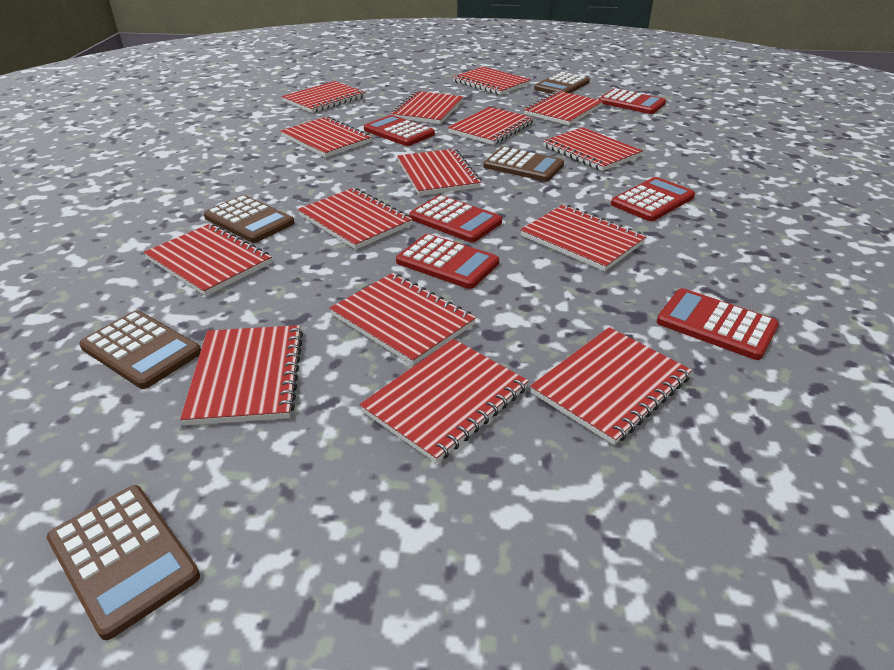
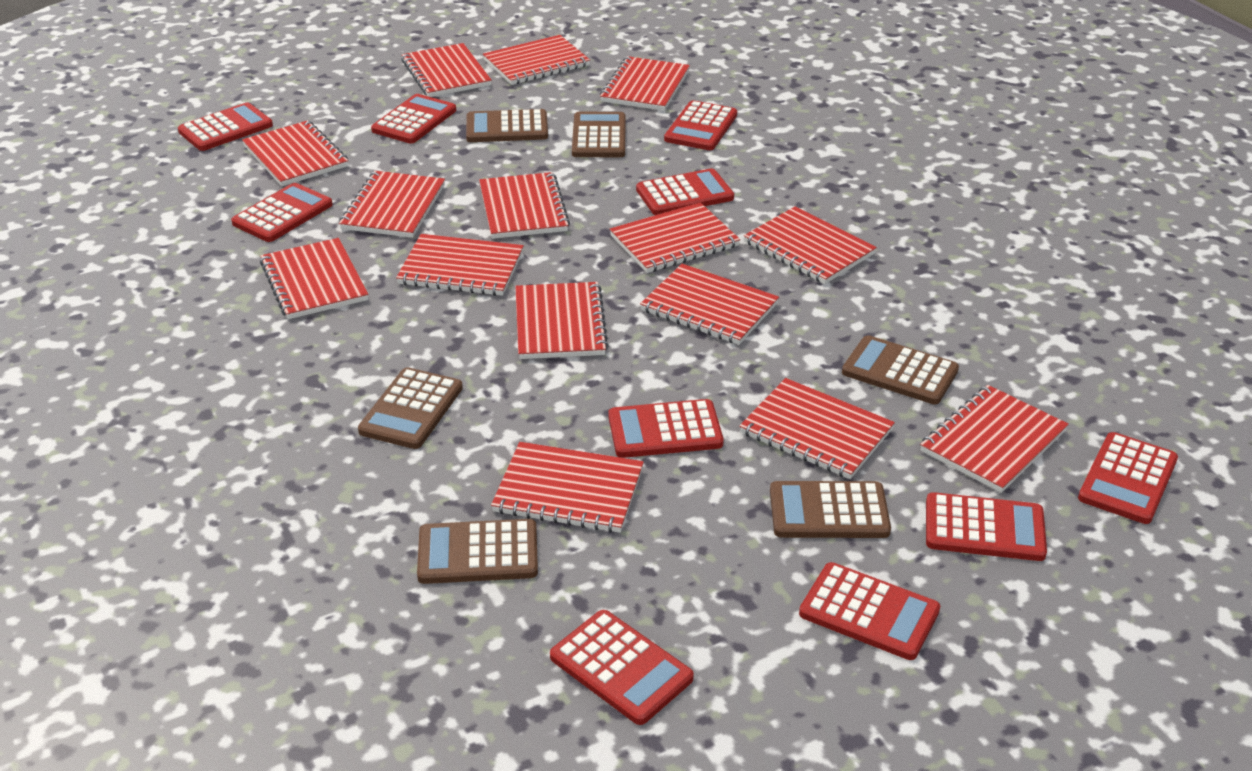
brown calculator: 5 -> 6
red calculator: 6 -> 10

